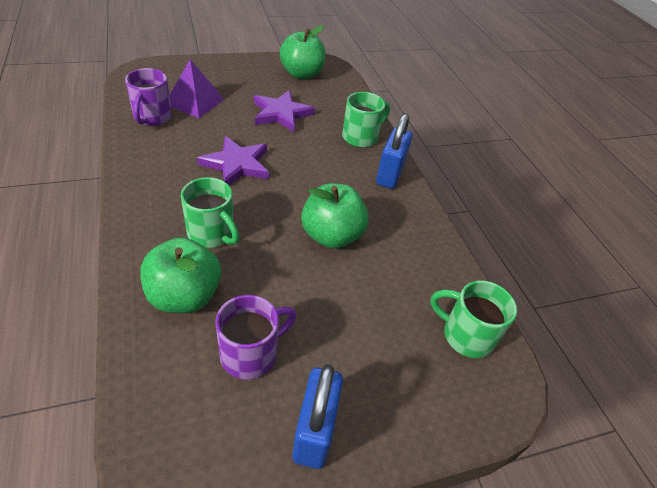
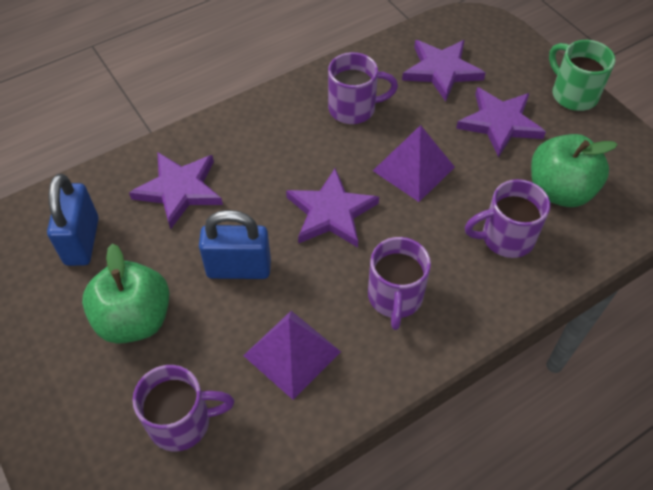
green apple: 3 -> 2
green mug: 3 -> 1
purple mug: 2 -> 4
purple pyramid: 1 -> 2
purple star: 2 -> 4

